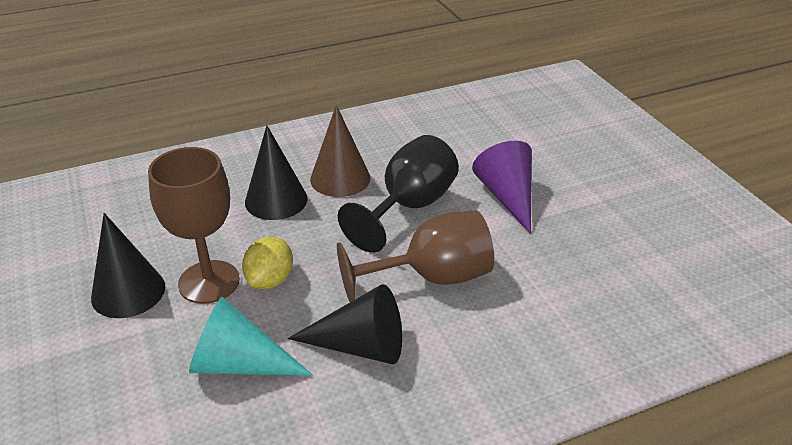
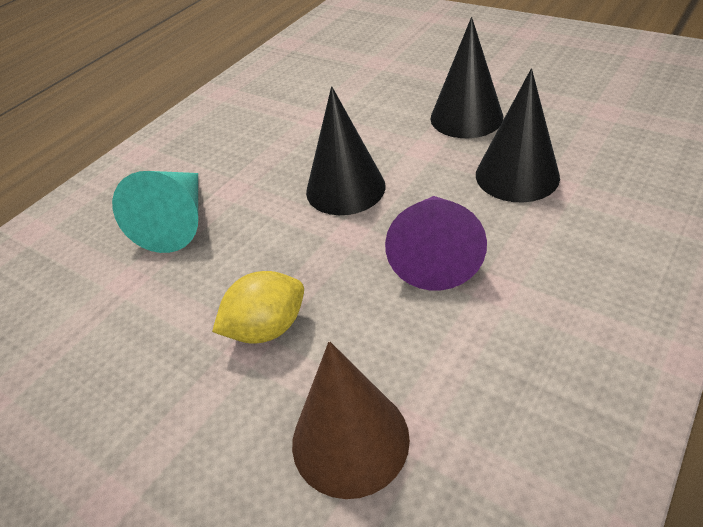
black goblet: 1 -> 0
brown goblet: 2 -> 0

